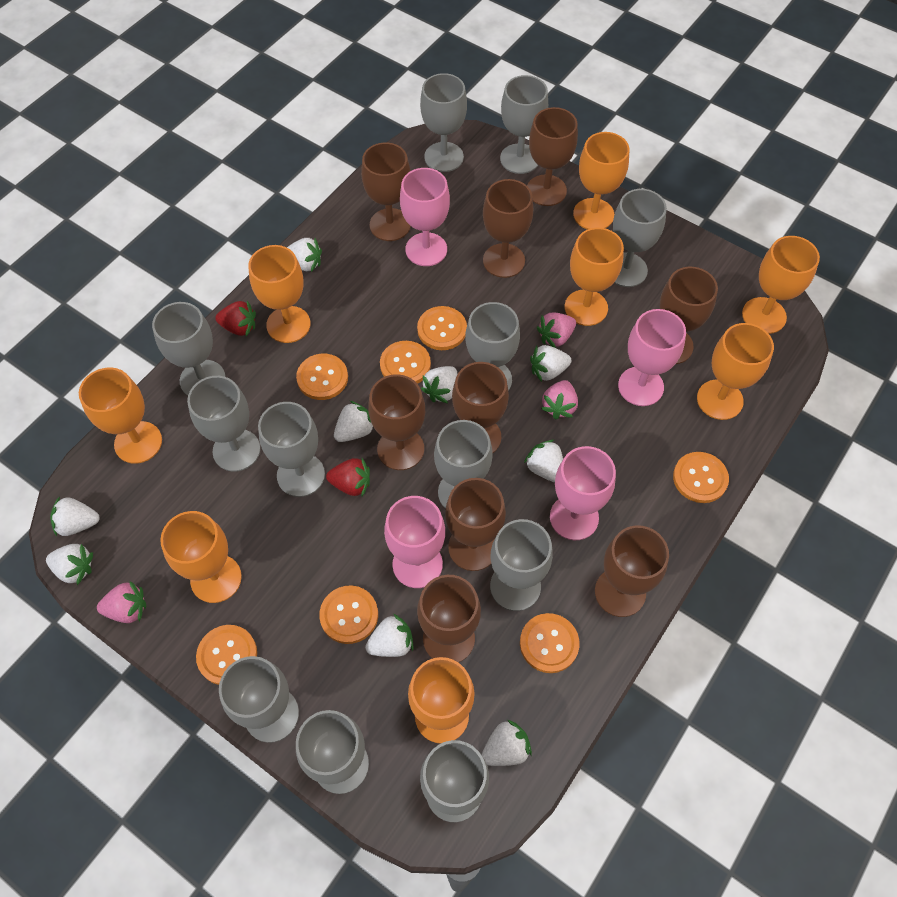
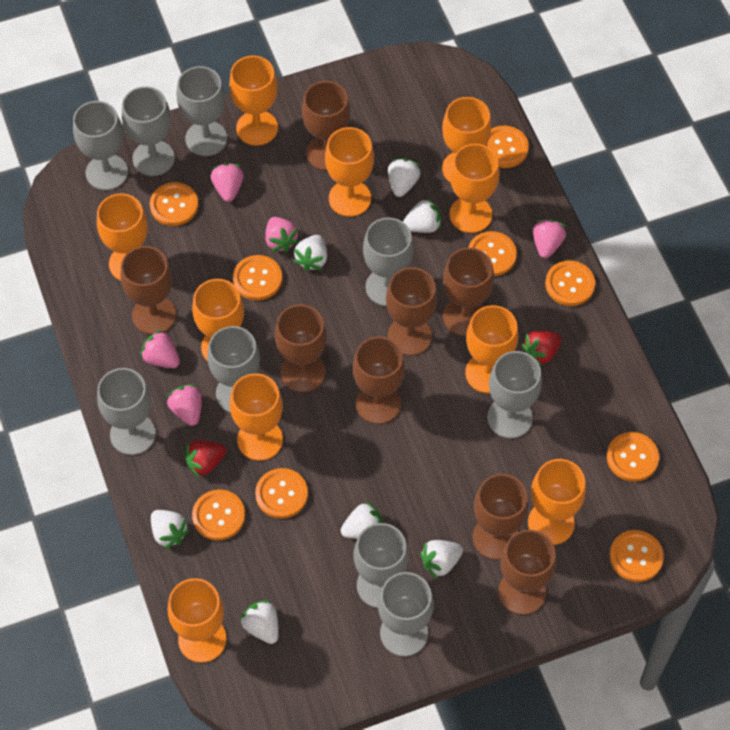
brown goblet: 9 -> 8
grey goblet: 12 -> 9
orange button: 7 -> 9
orange goblet: 8 -> 10
pink goblet: 4 -> 0
pink strawberry: 3 -> 5
white strawberry: 9 -> 7

